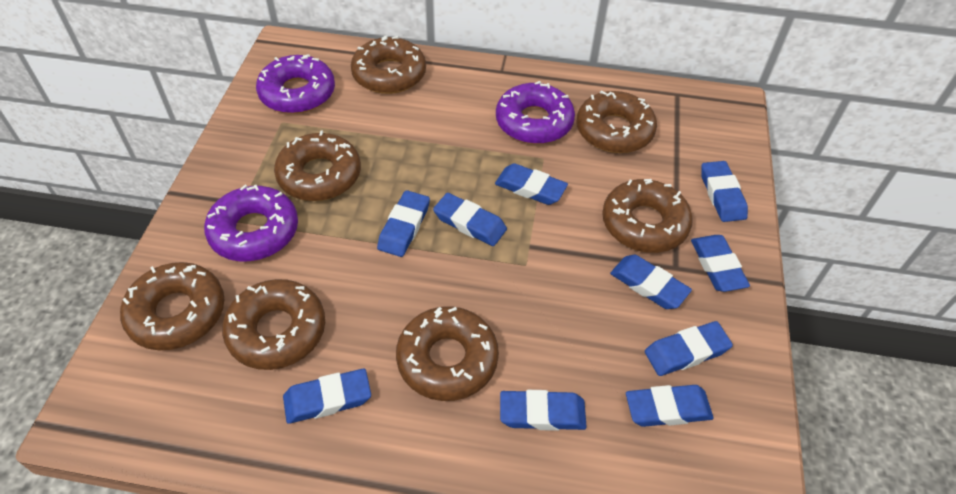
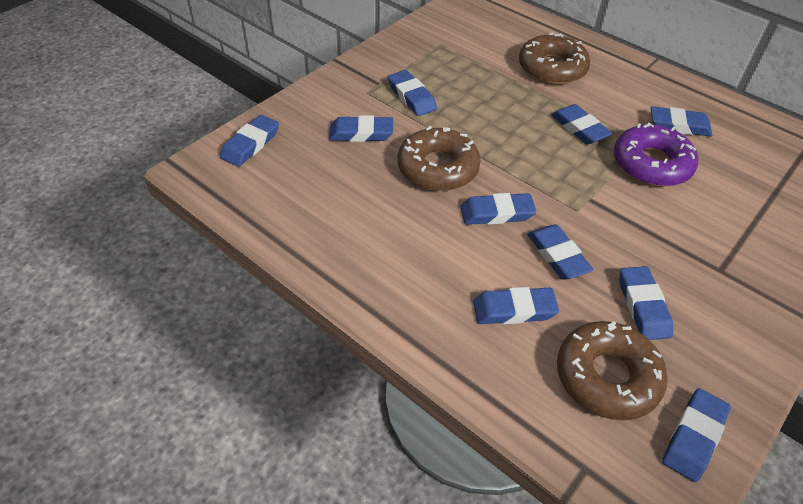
brown donut: 7 -> 3
purple donut: 3 -> 1

